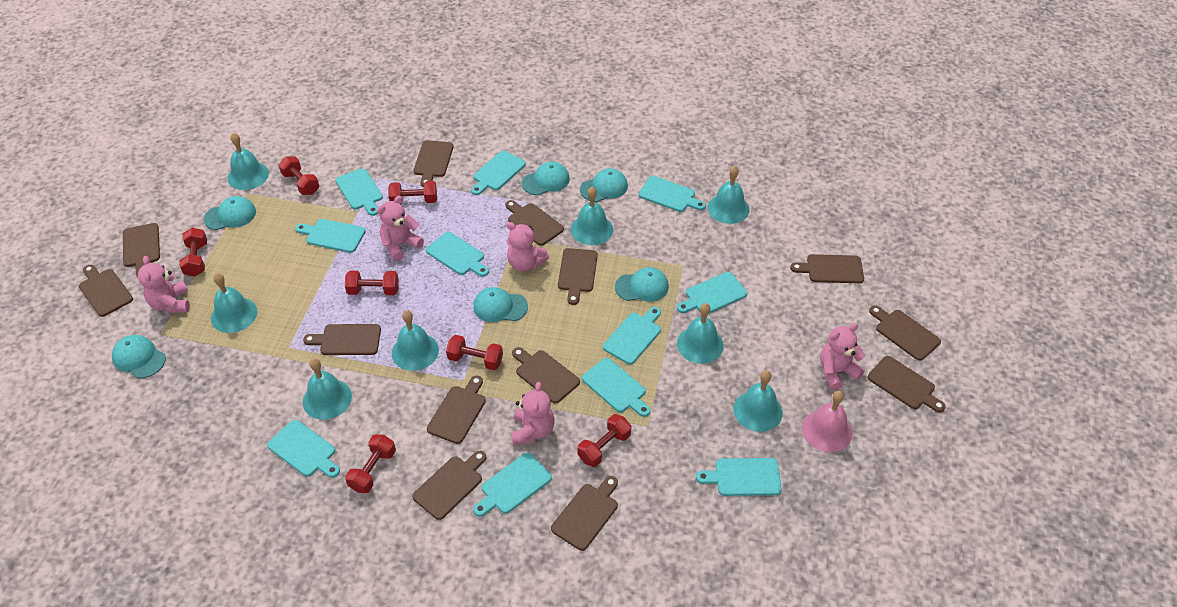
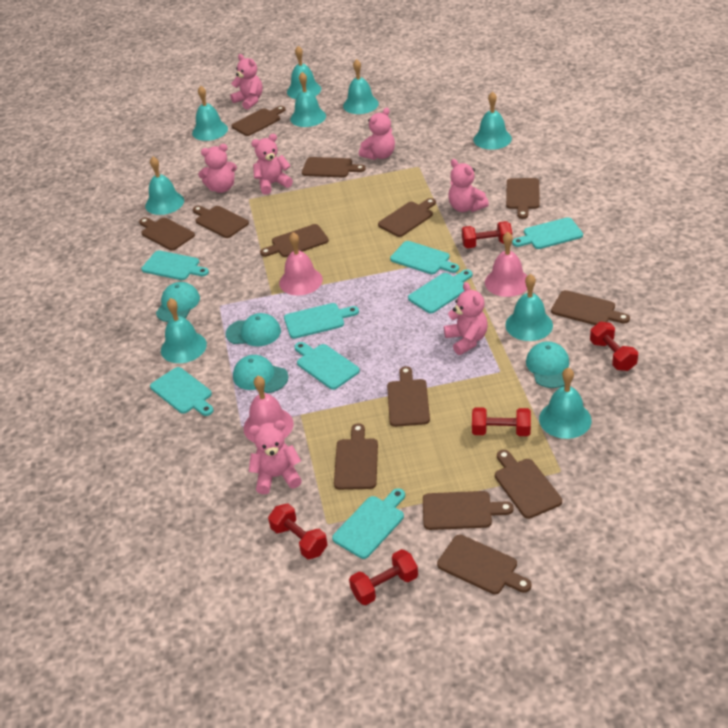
pink bell: 1 -> 3
pink teddy bear: 5 -> 7
red dumbbell: 7 -> 5
turquoise bell: 8 -> 9
turquoise cap: 6 -> 4
turquoise cutting board: 11 -> 8

